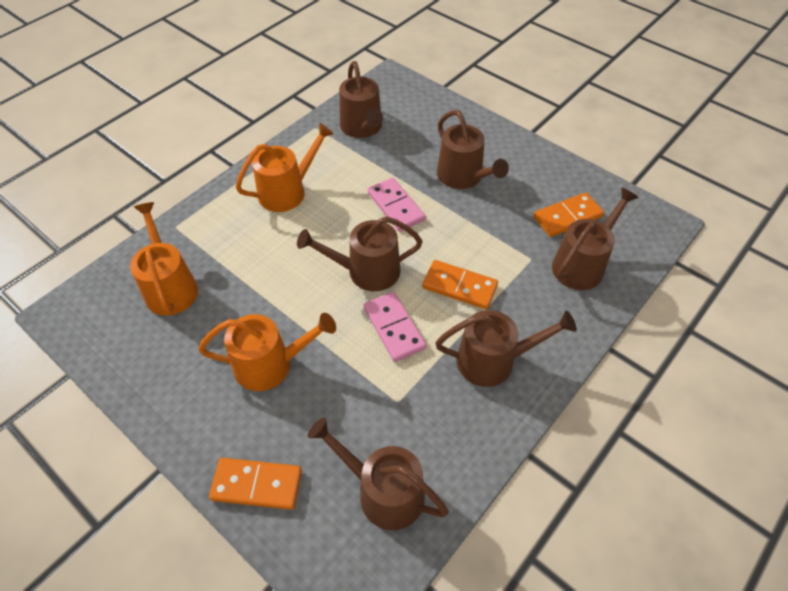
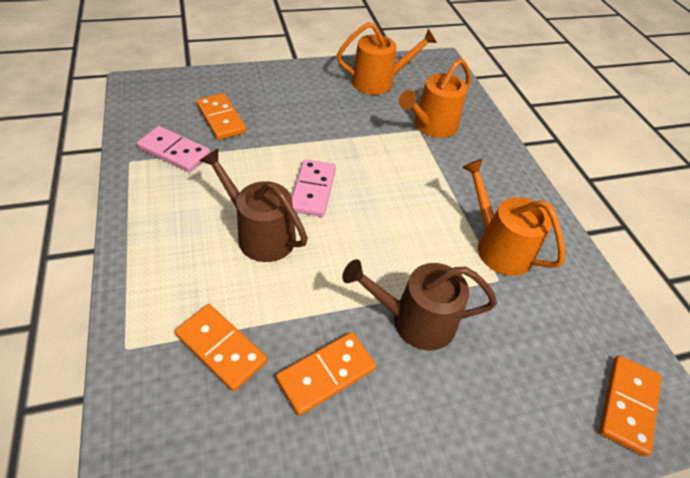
brown watering can: 6 -> 2
orange domino: 3 -> 4

